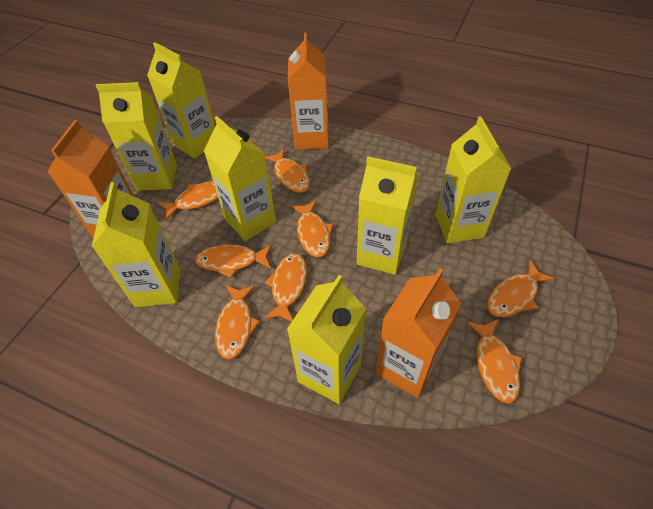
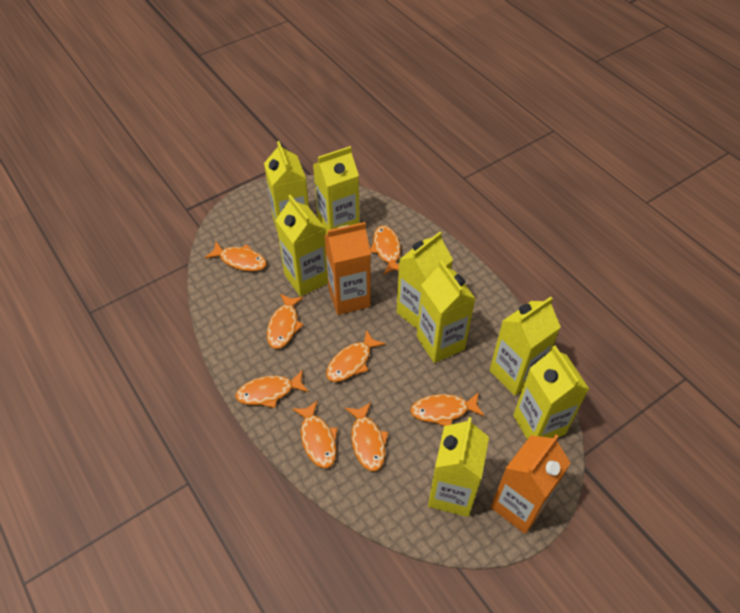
orange carton: 3 -> 2
yellow carton: 7 -> 8

